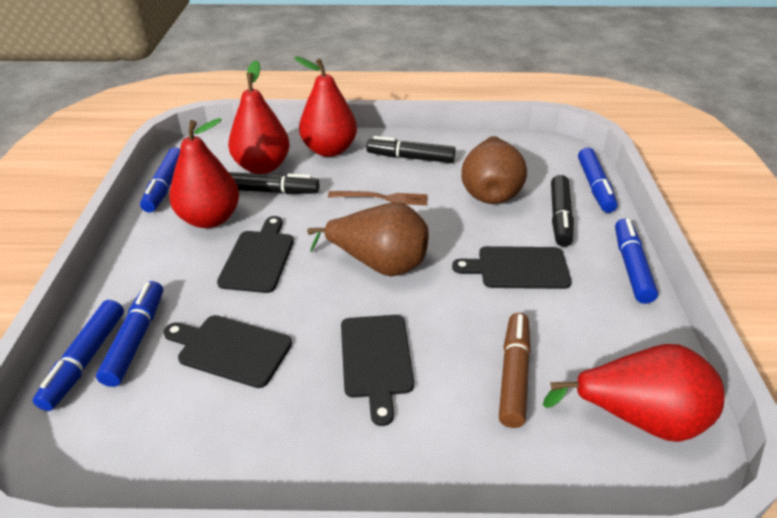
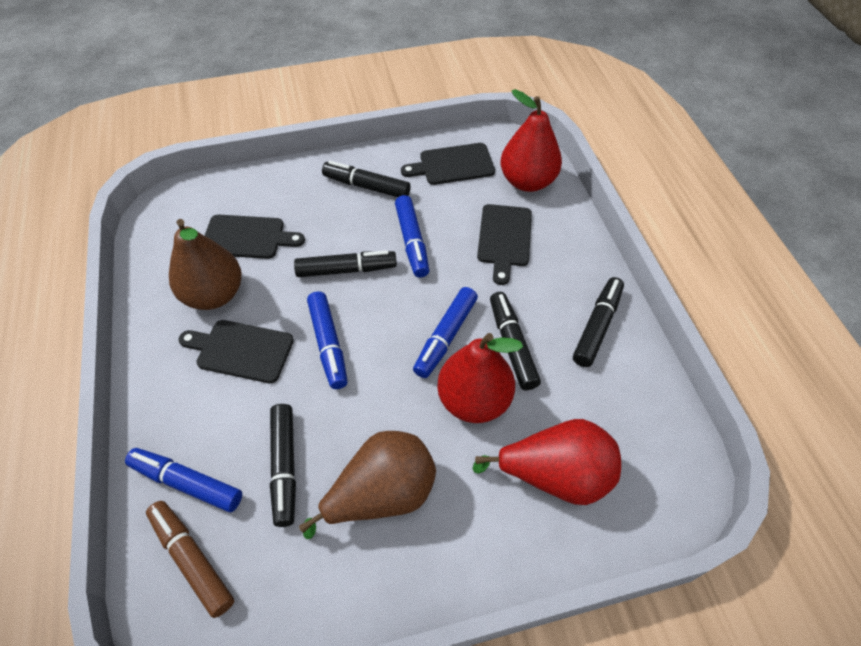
black marker: 3 -> 5
blue marker: 5 -> 4
brown fork: 1 -> 0
red pear: 4 -> 3

